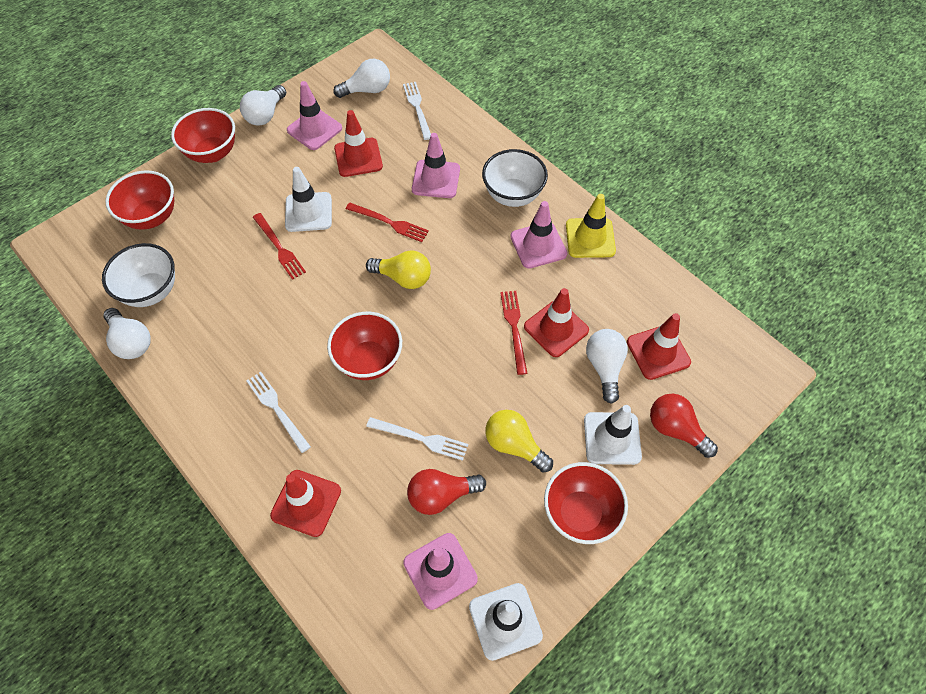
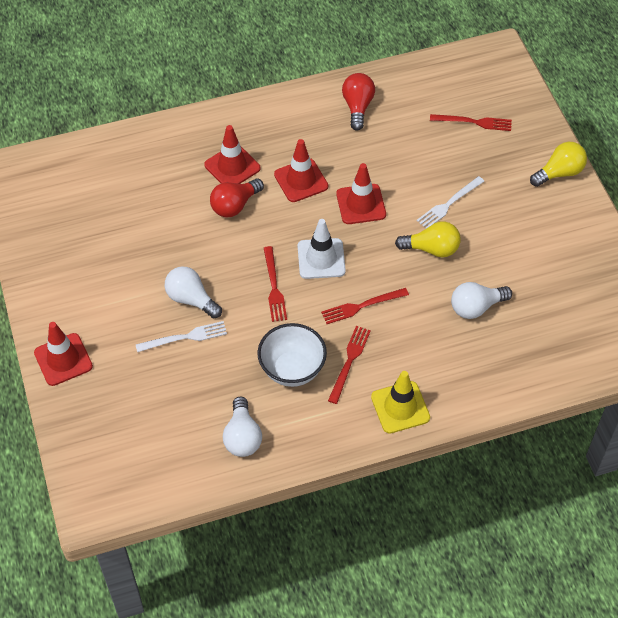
pink traffic cone: 4 -> 0
red bowl: 4 -> 0
red fork: 3 -> 4
white bowl: 2 -> 1
white fork: 3 -> 2
white light bulb: 4 -> 3
white traffic cone: 3 -> 1

